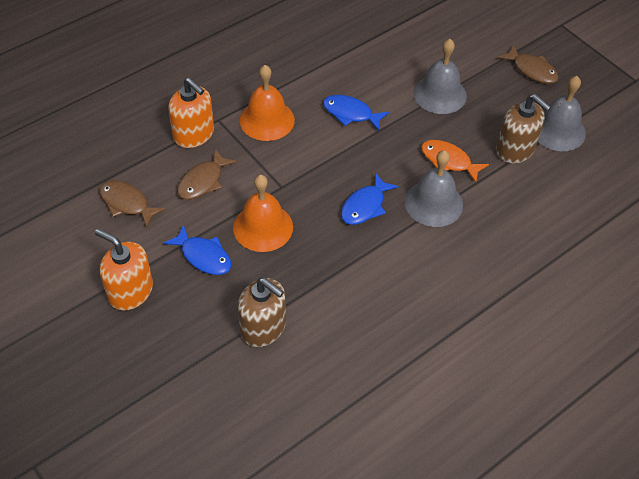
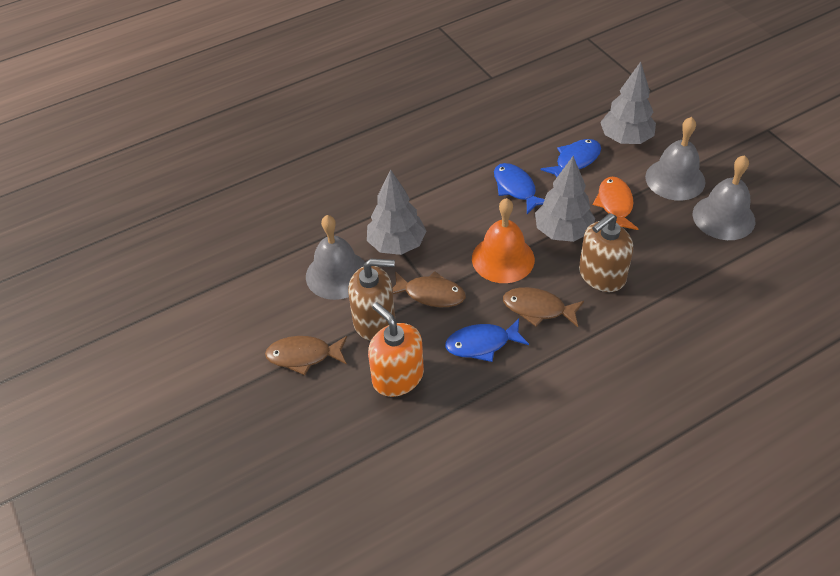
grey tree: 0 -> 3
orange bell: 2 -> 1
orange soap dispenser: 2 -> 1

